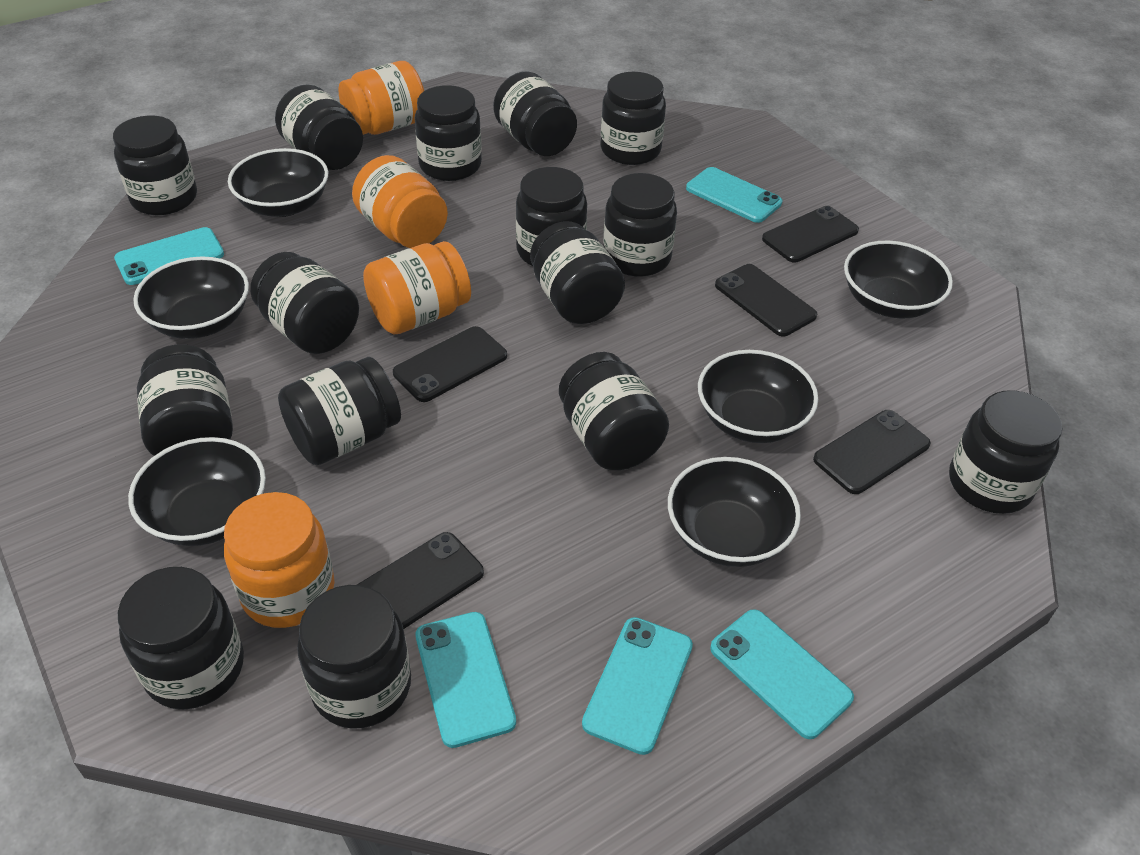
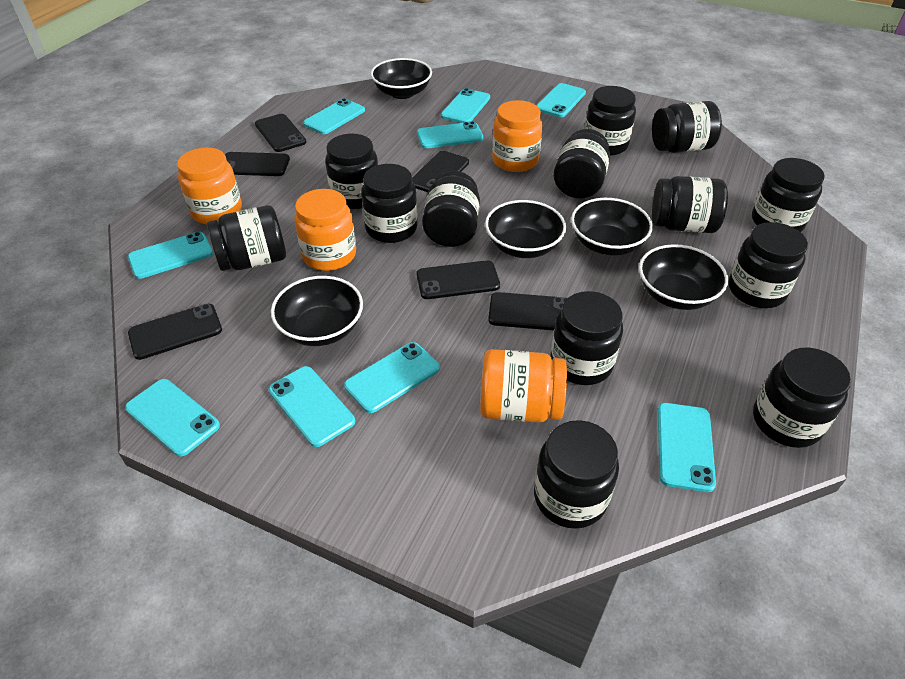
black bowl: 6 -> 5
black jar: 15 -> 13
black phone: 5 -> 6
turquoise phone: 5 -> 9

